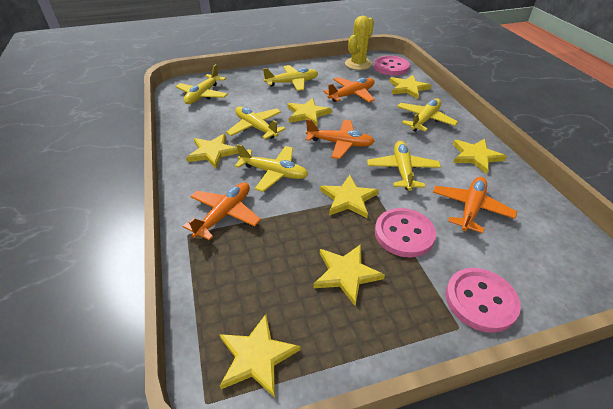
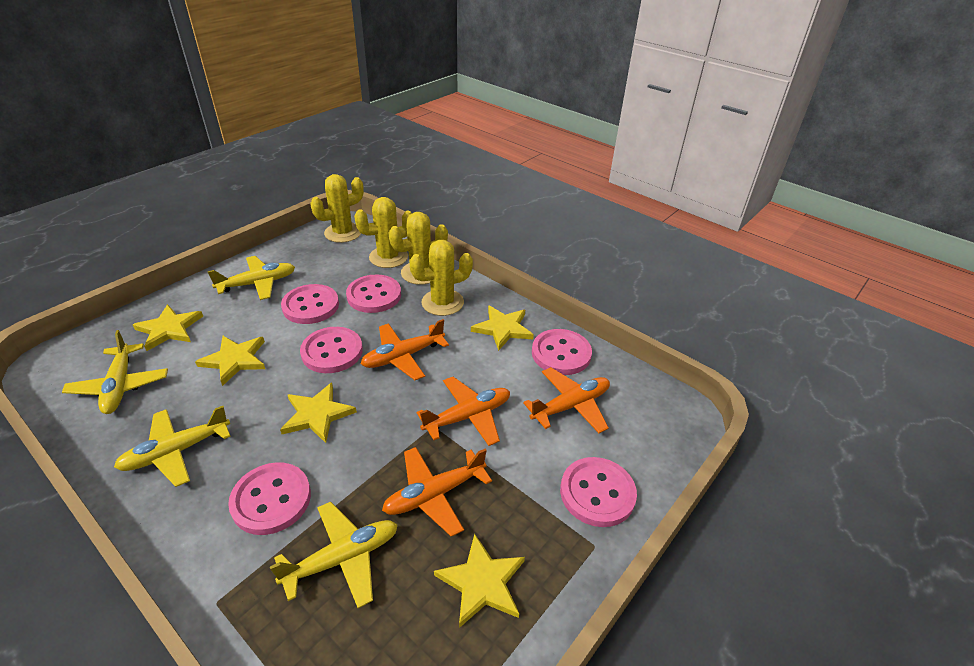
pink button: 3 -> 6
yellow cactus: 1 -> 4
yellow plane: 6 -> 4
yellow star: 7 -> 5

